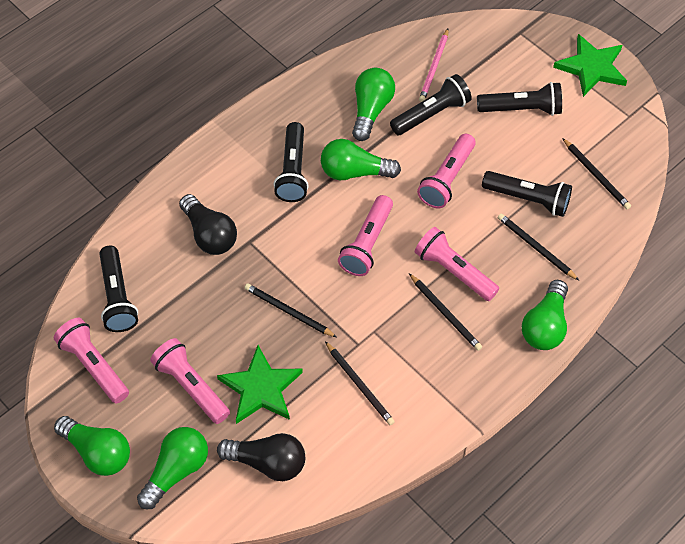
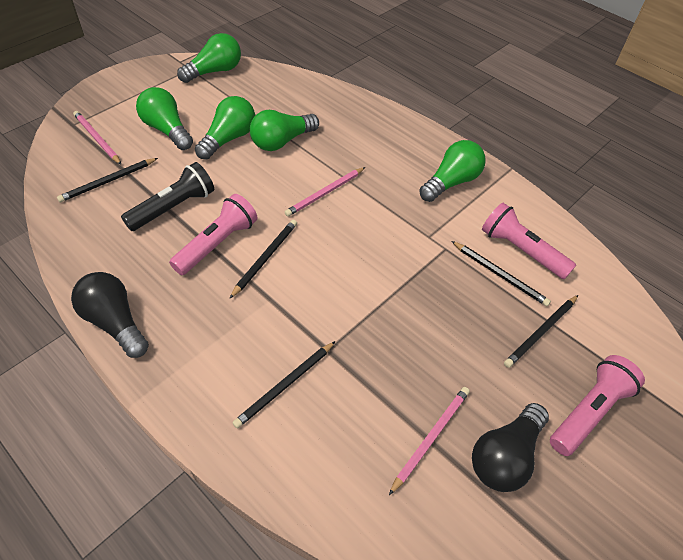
black flashlight: 5 -> 1
green star: 2 -> 0
pink flashlight: 5 -> 3
pink pencil: 1 -> 3

